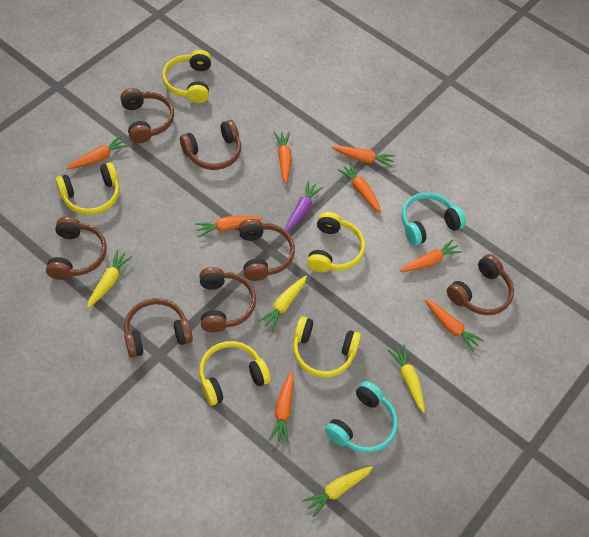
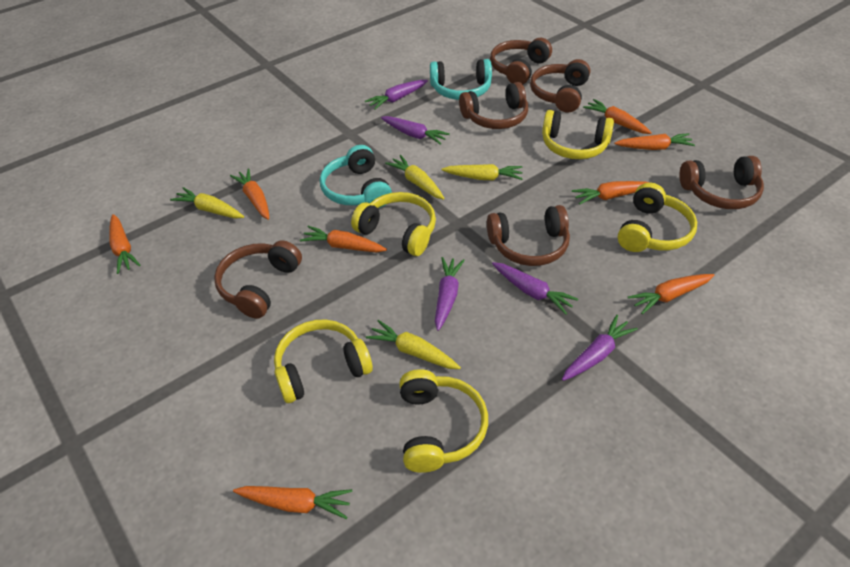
brown headphones: 7 -> 6
purple carrot: 1 -> 5

